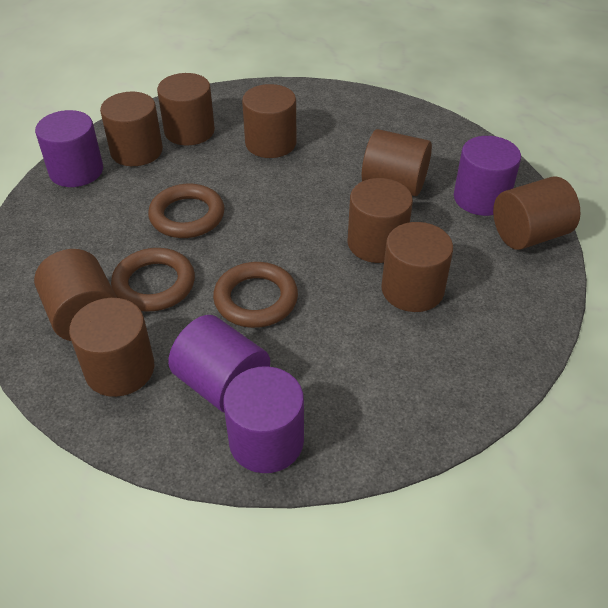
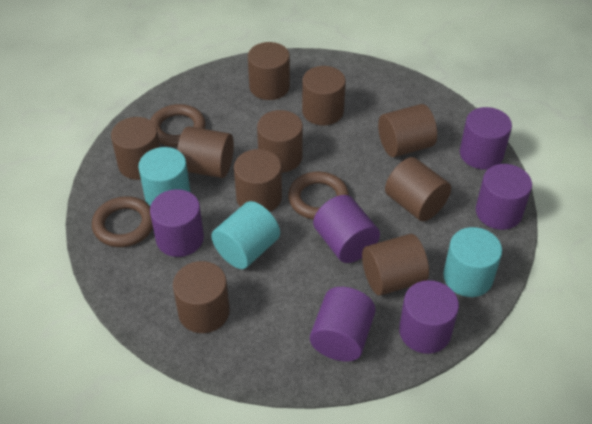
brown cylinder: 9 -> 10
purple cylinder: 4 -> 6
turquoise cylinder: 0 -> 3

